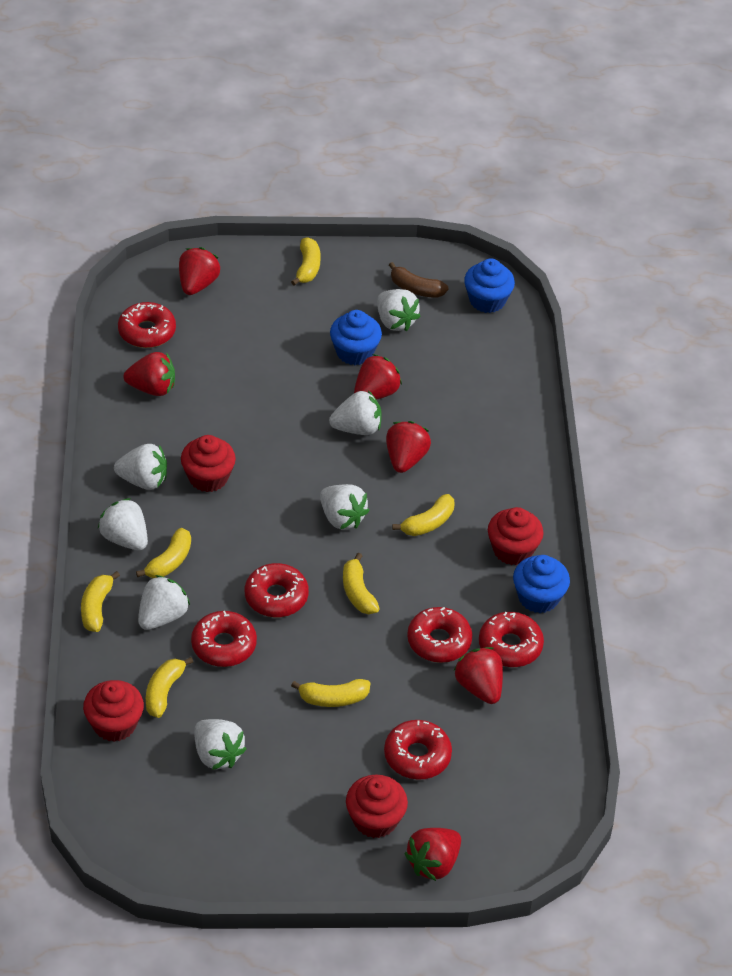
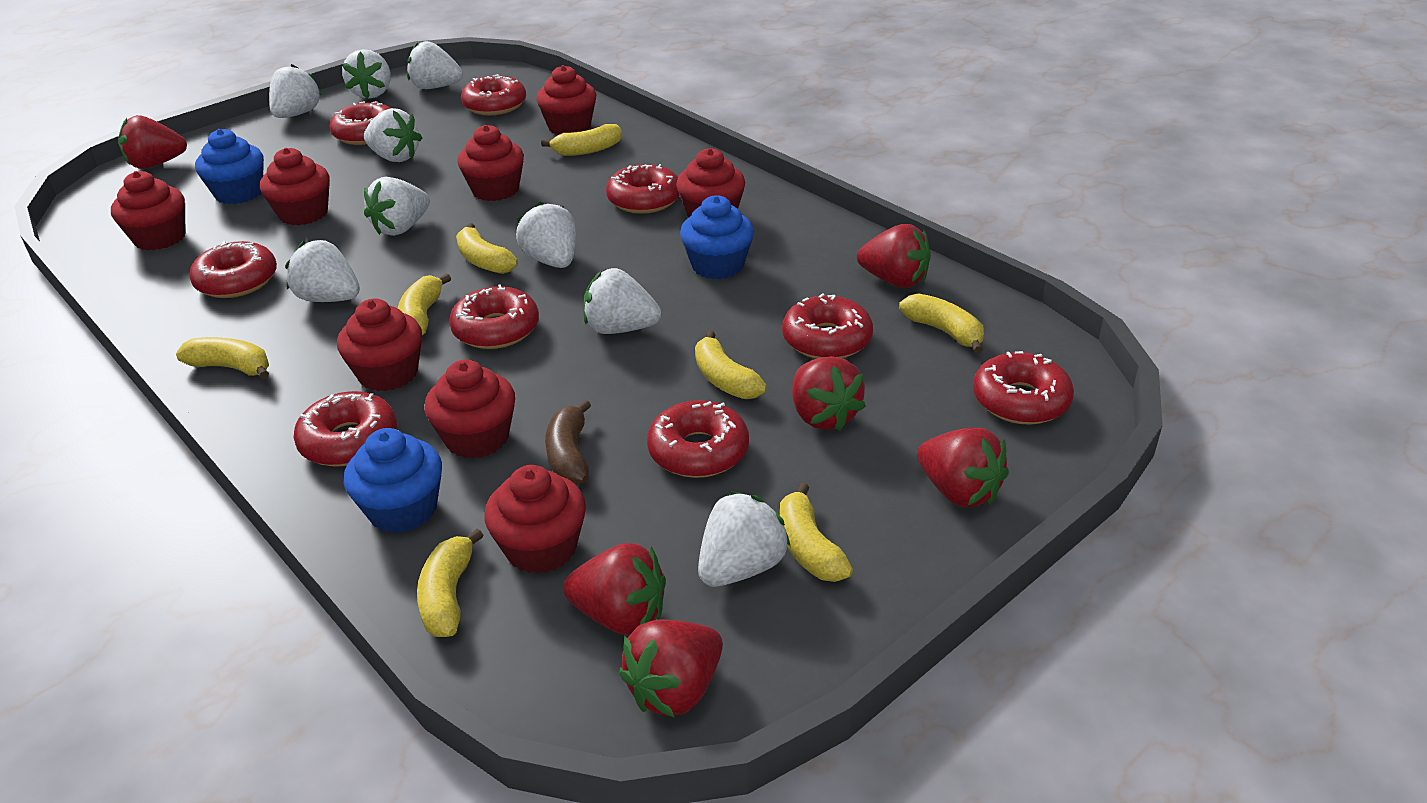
red cupcake: 4 -> 8
red donut: 6 -> 9
white strawberry: 7 -> 9
yellow banana: 7 -> 8

